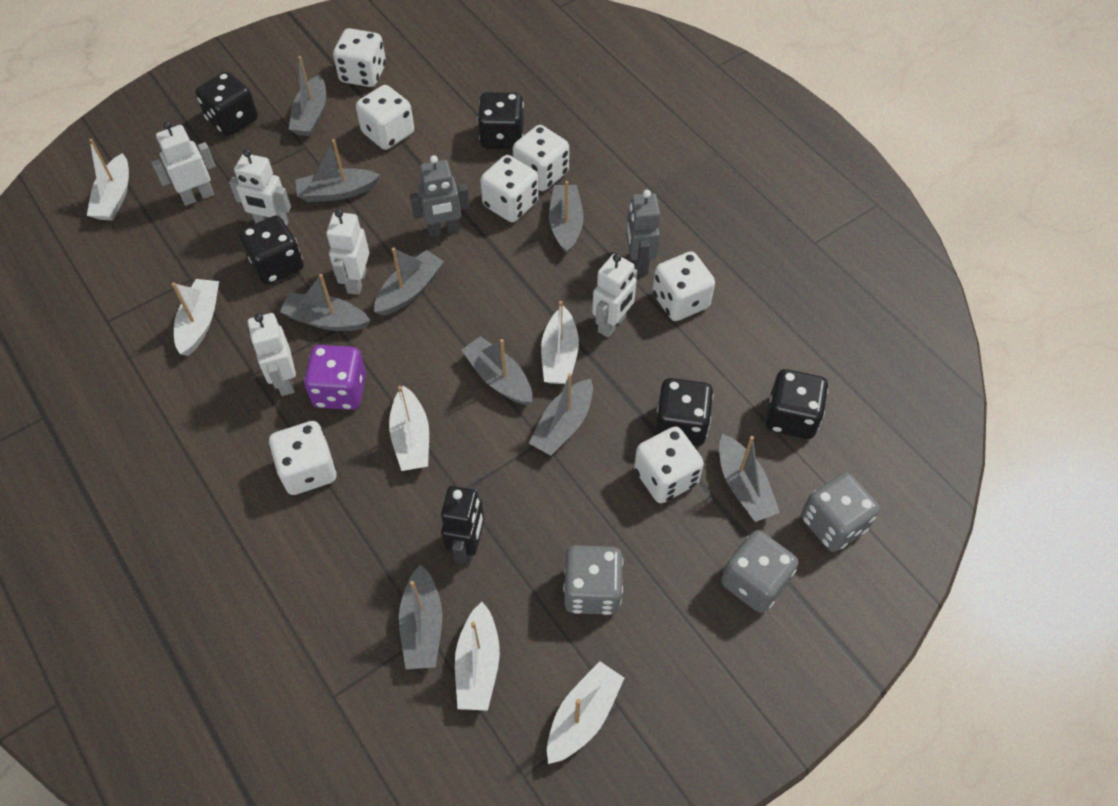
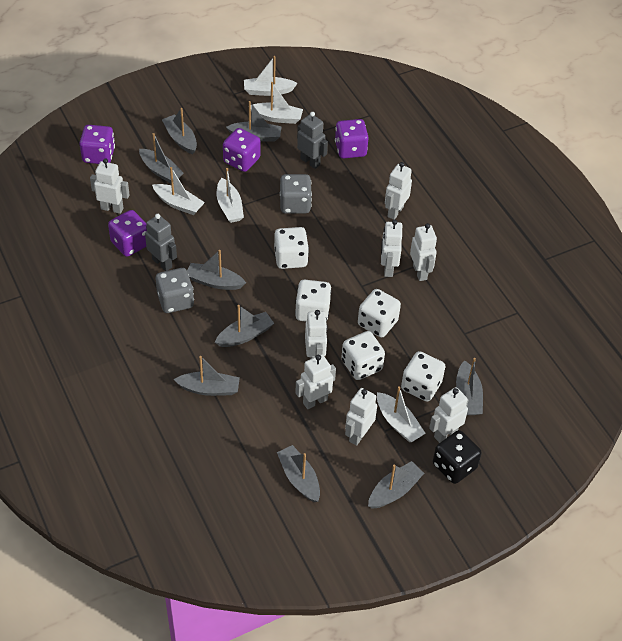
black dice: 5 -> 1
black robot: 1 -> 0
grey dice: 3 -> 2
purple dice: 1 -> 4
white boat: 6 -> 5
white dice: 7 -> 5
white robot: 5 -> 8

